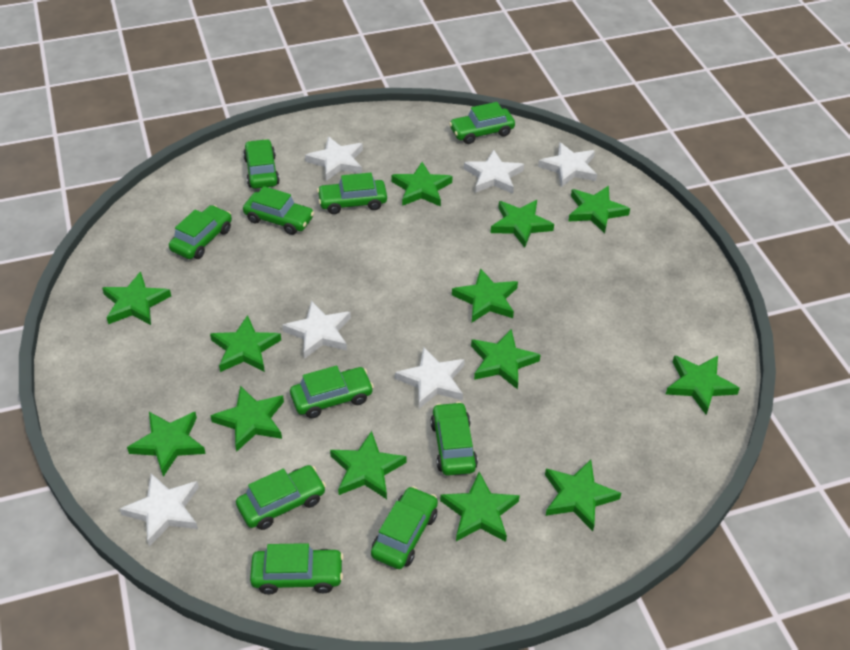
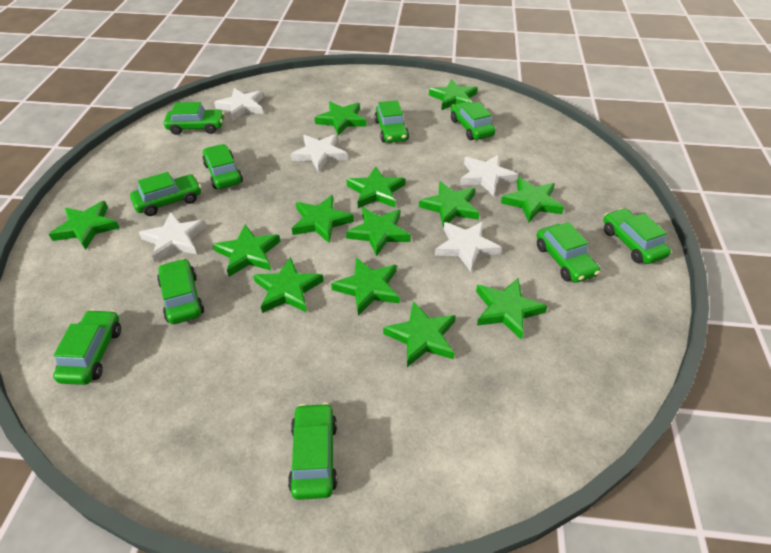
white star: 6 -> 5

